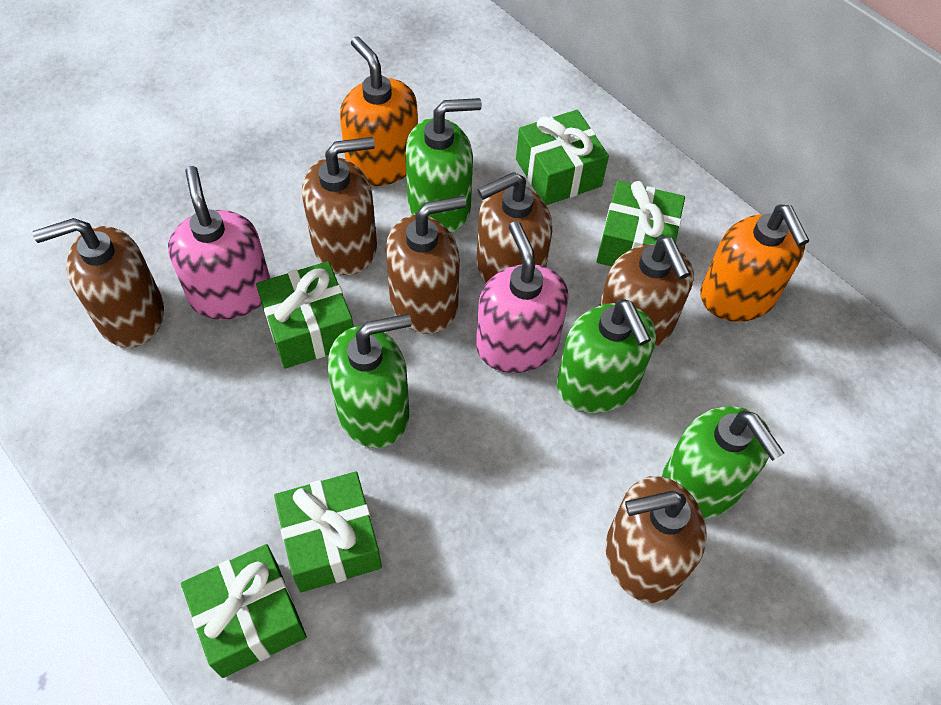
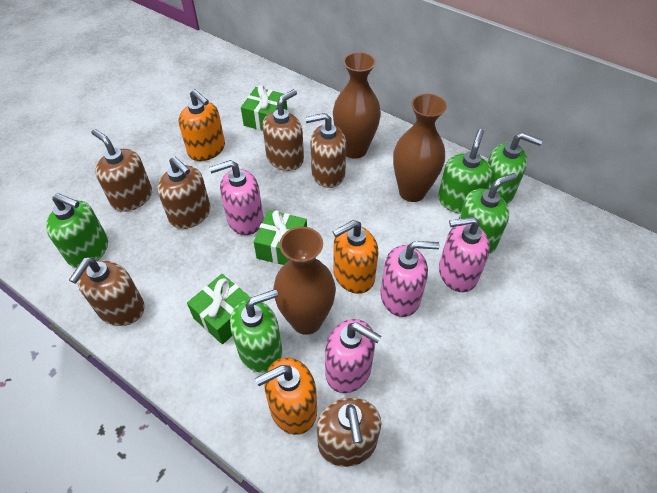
brown vase: 0 -> 3
green gift: 5 -> 3
green soap dispenser: 4 -> 5
orange soap dispenser: 2 -> 3
pink soap dispenser: 2 -> 4

